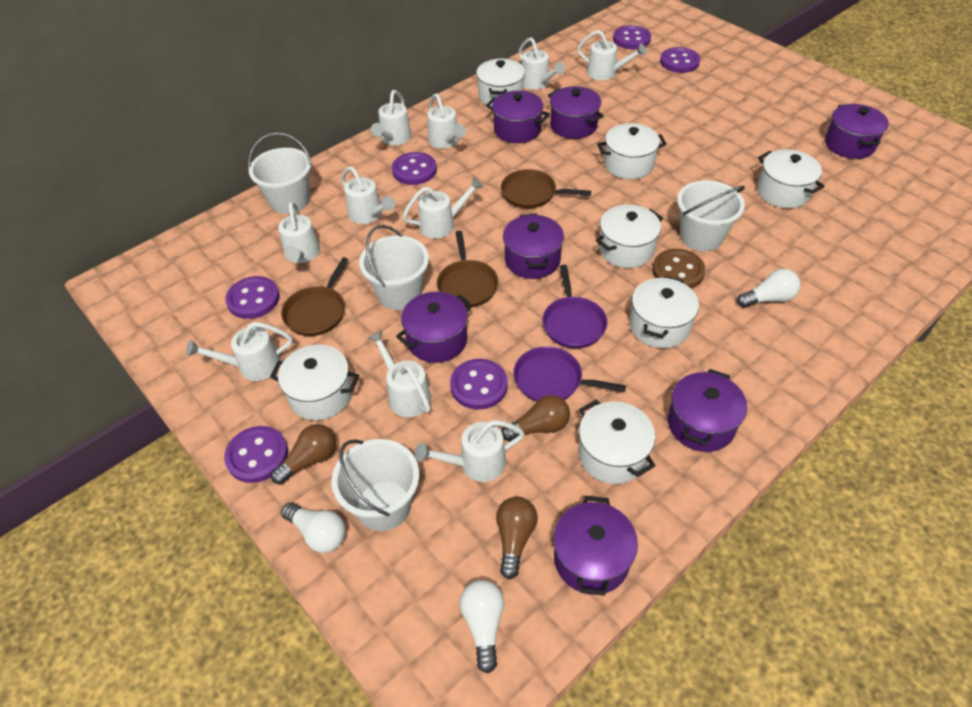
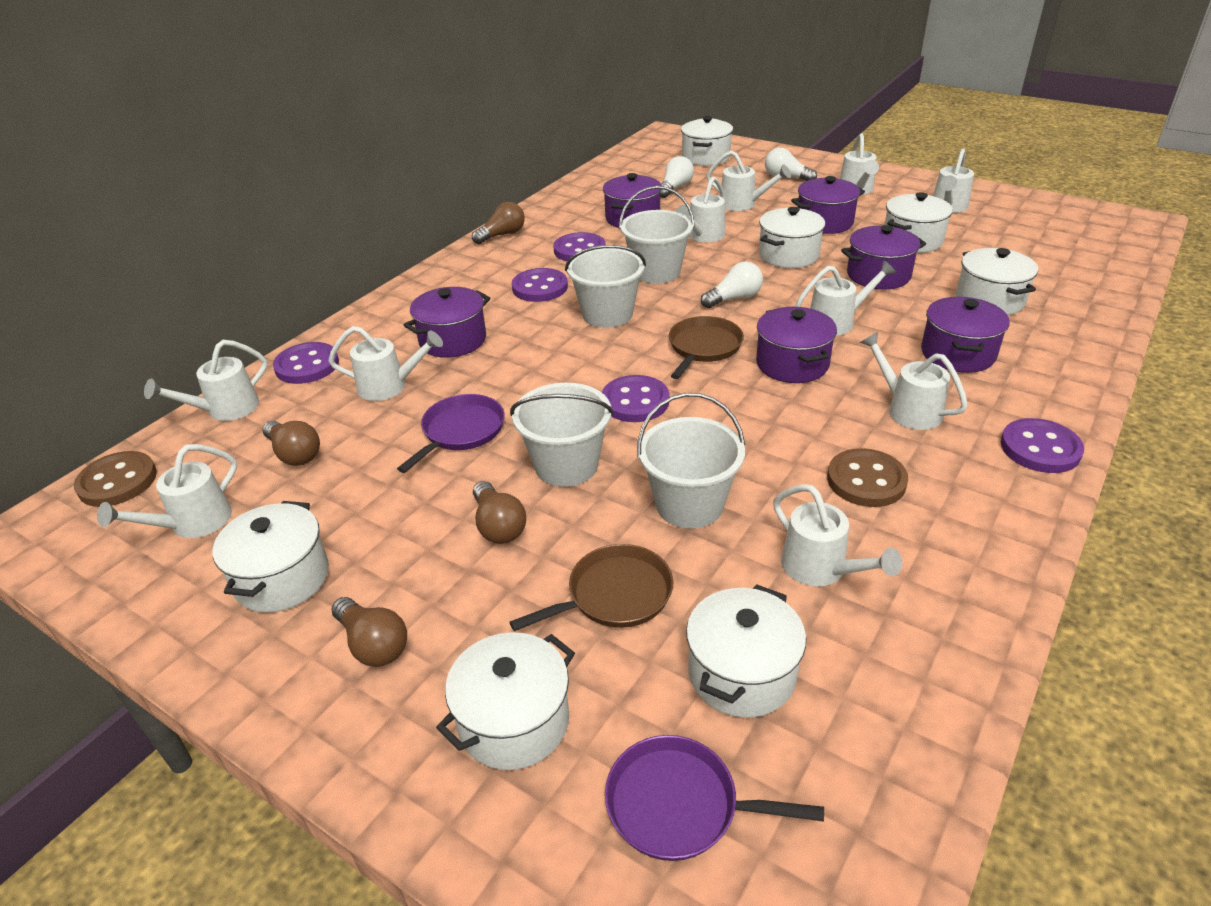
brown button: 1 -> 2
brown light bulb: 3 -> 4
brown pan: 3 -> 2
purple button: 6 -> 5
purple pot: 7 -> 6

